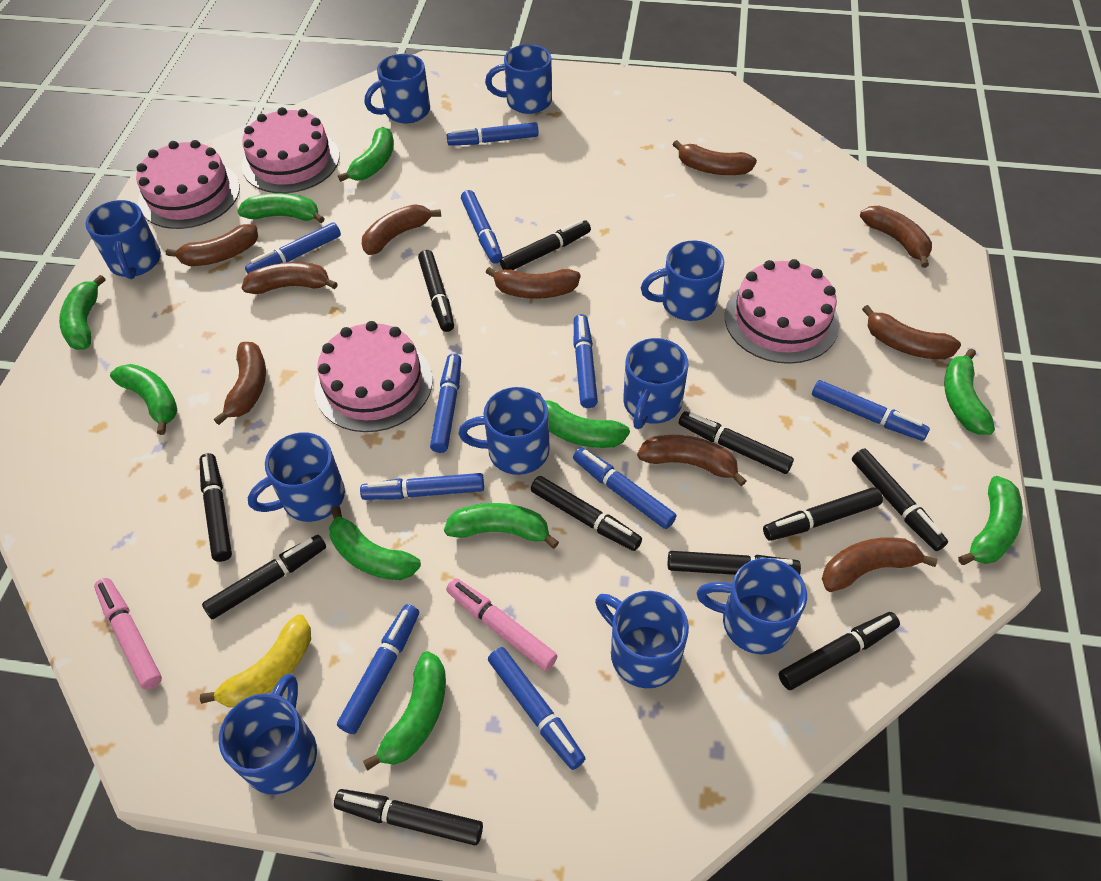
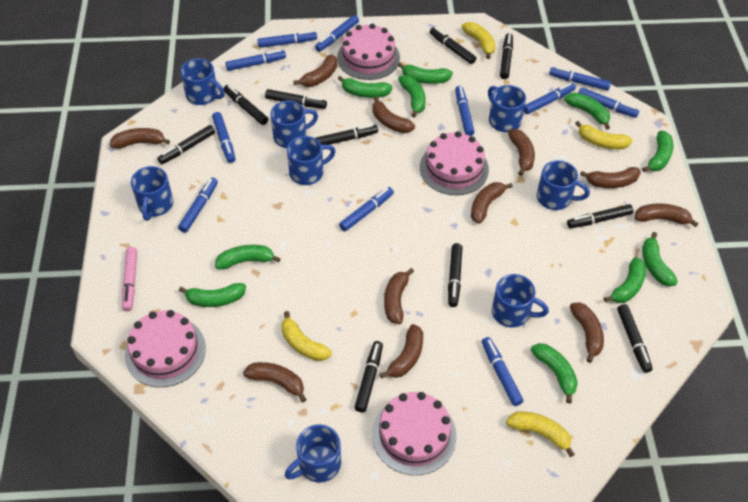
black marker: 11 -> 10
blue marker: 10 -> 11
blue mug: 10 -> 8
brown banana: 10 -> 11
pink marker: 2 -> 1
yellow banana: 1 -> 4

